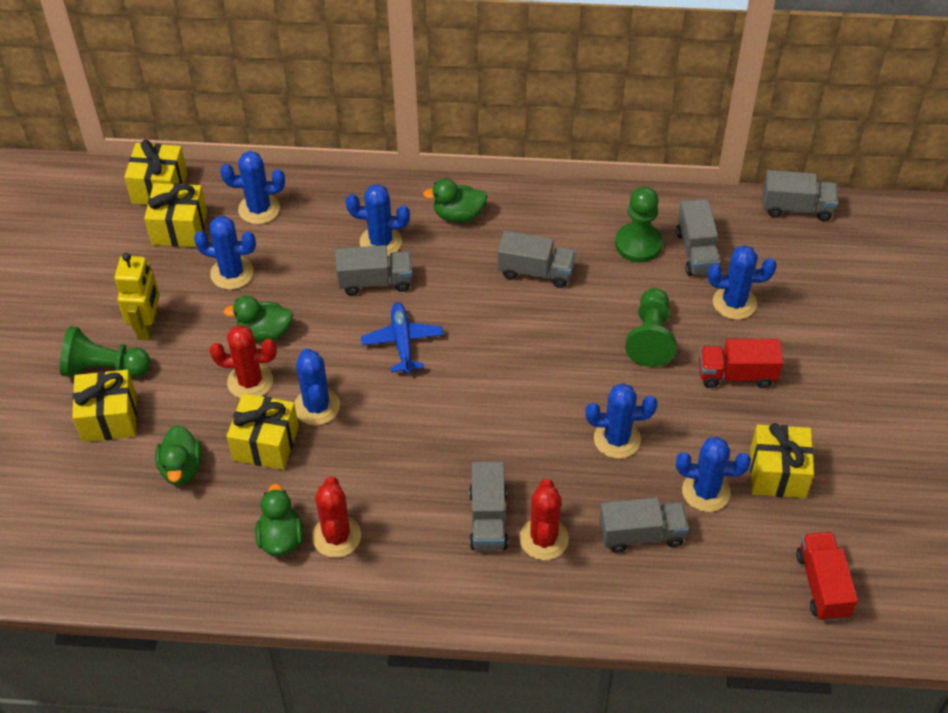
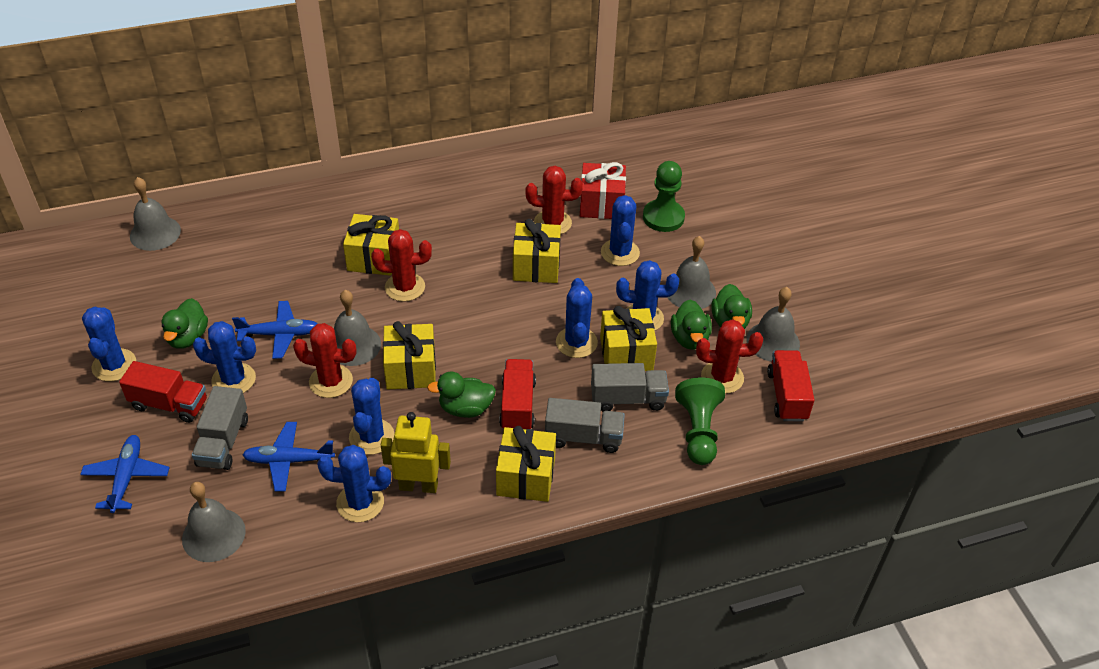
blue plane: 1 -> 3
green pawn: 3 -> 2
grey bell: 0 -> 5
grey truck: 6 -> 3
red cactus: 3 -> 4
red gift: 0 -> 1
red truck: 2 -> 3

